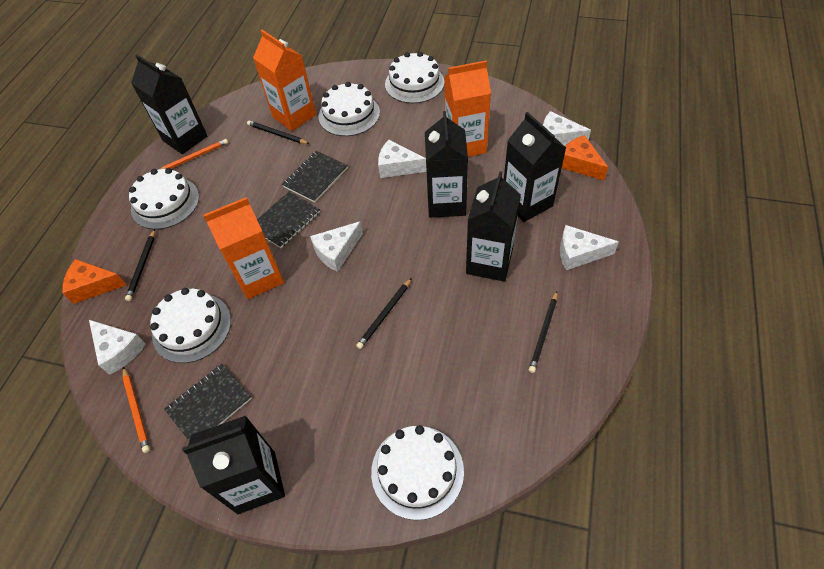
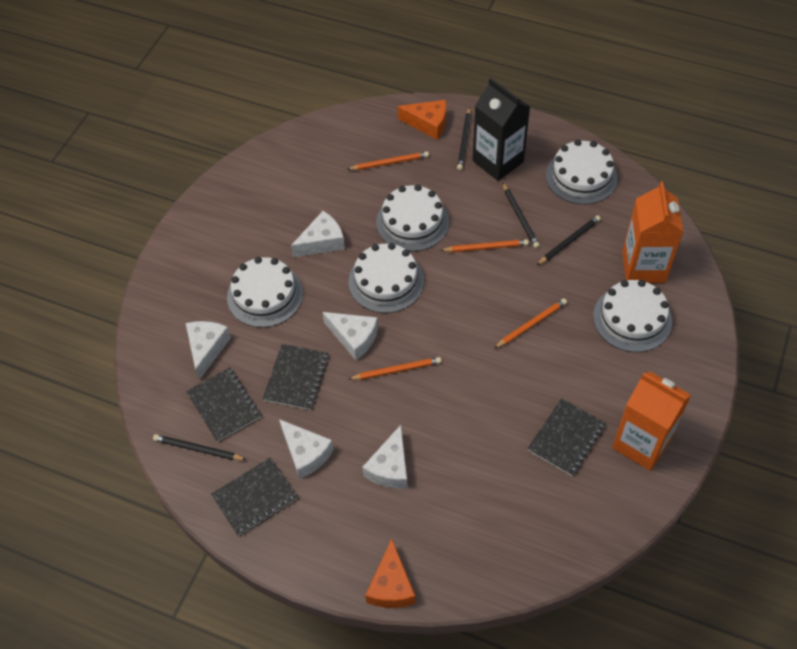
black carton: 5 -> 1
black notebook: 3 -> 4
orange carton: 3 -> 2
orange pencil: 2 -> 4

